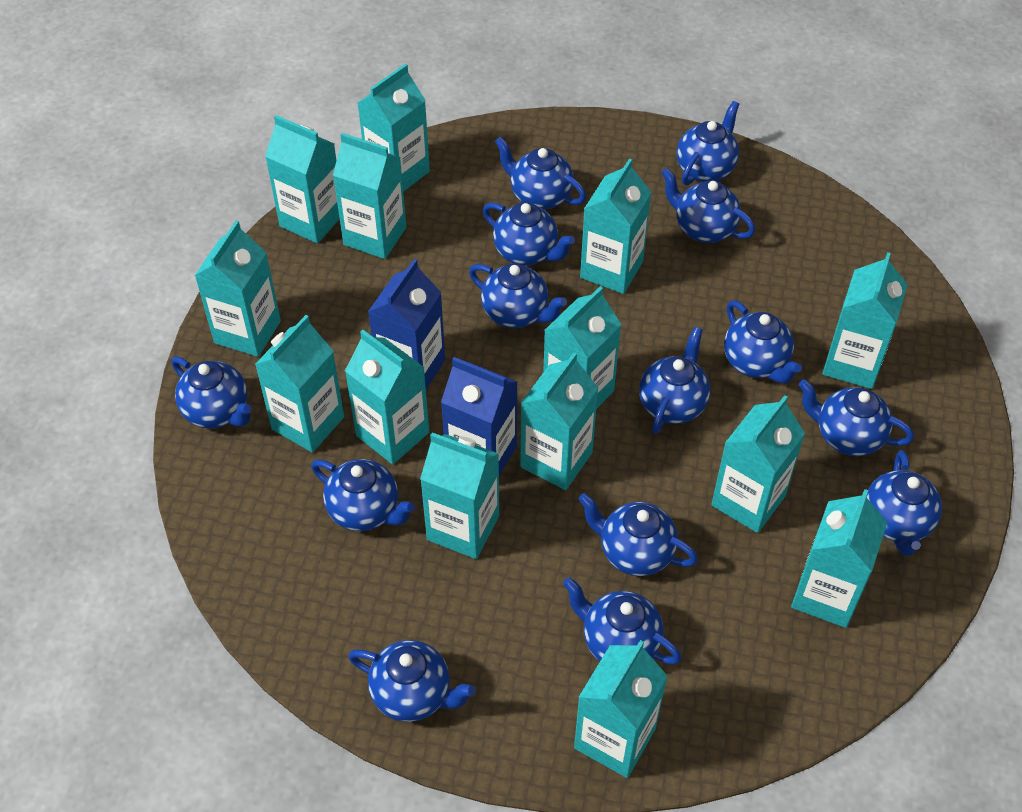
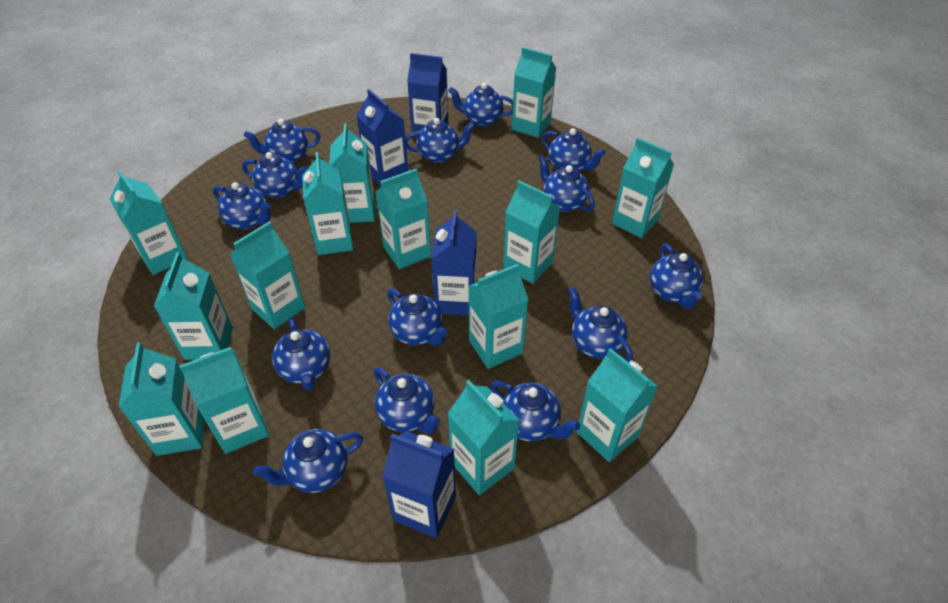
blue carton: 2 -> 4

